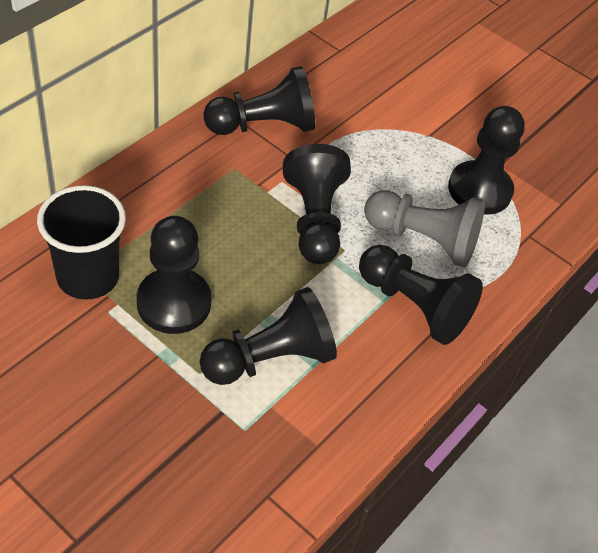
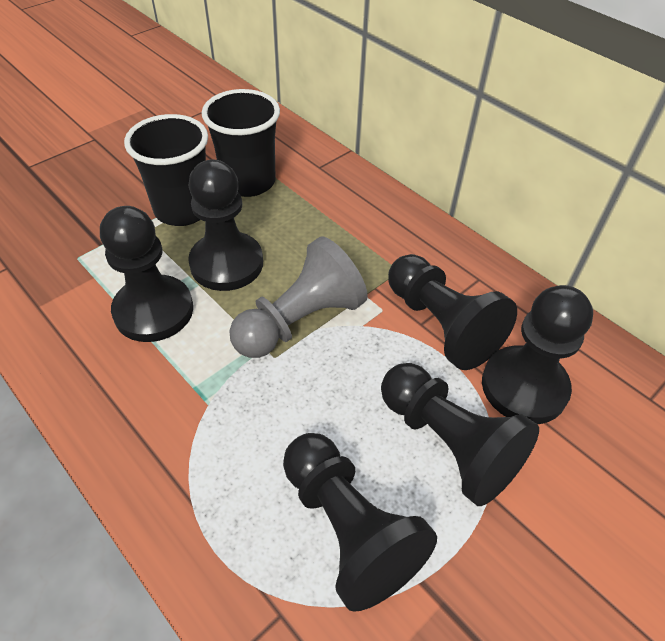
black cup: 1 -> 2

